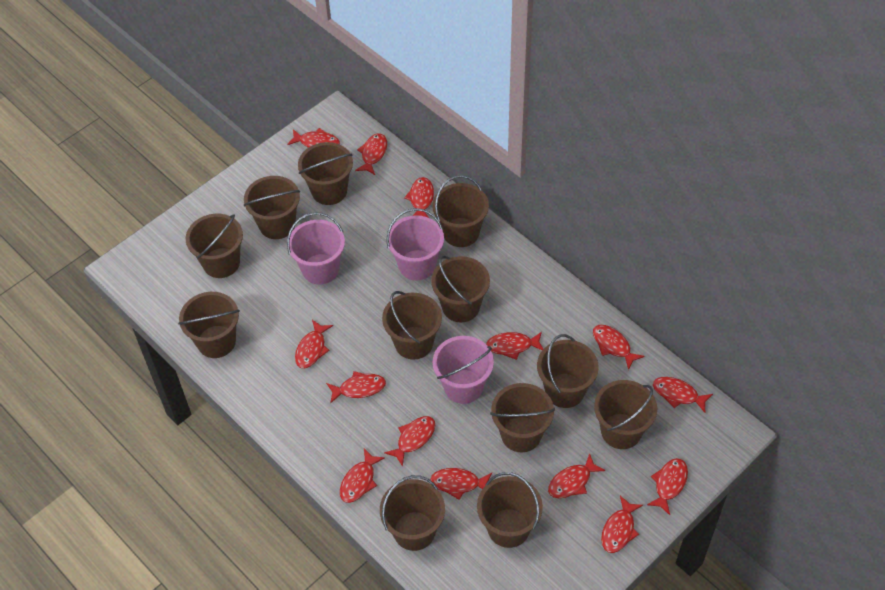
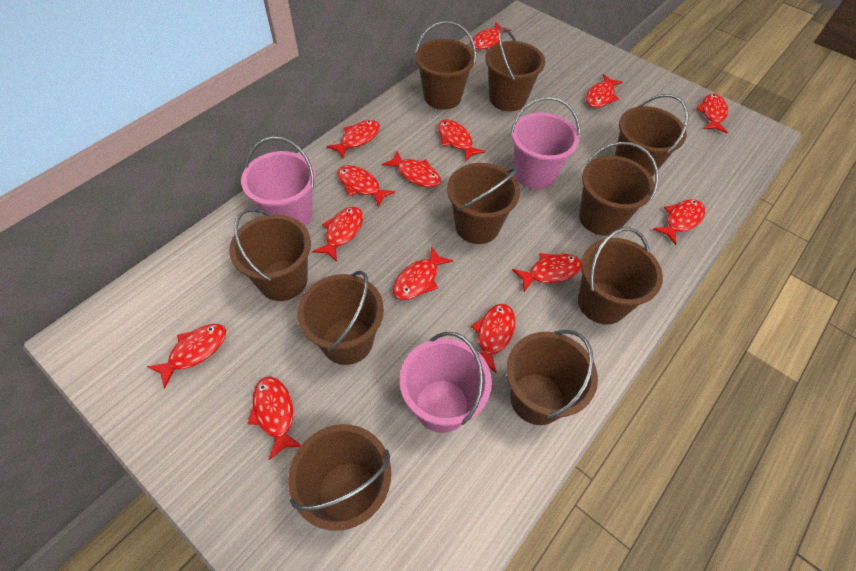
brown bucket: 12 -> 10

